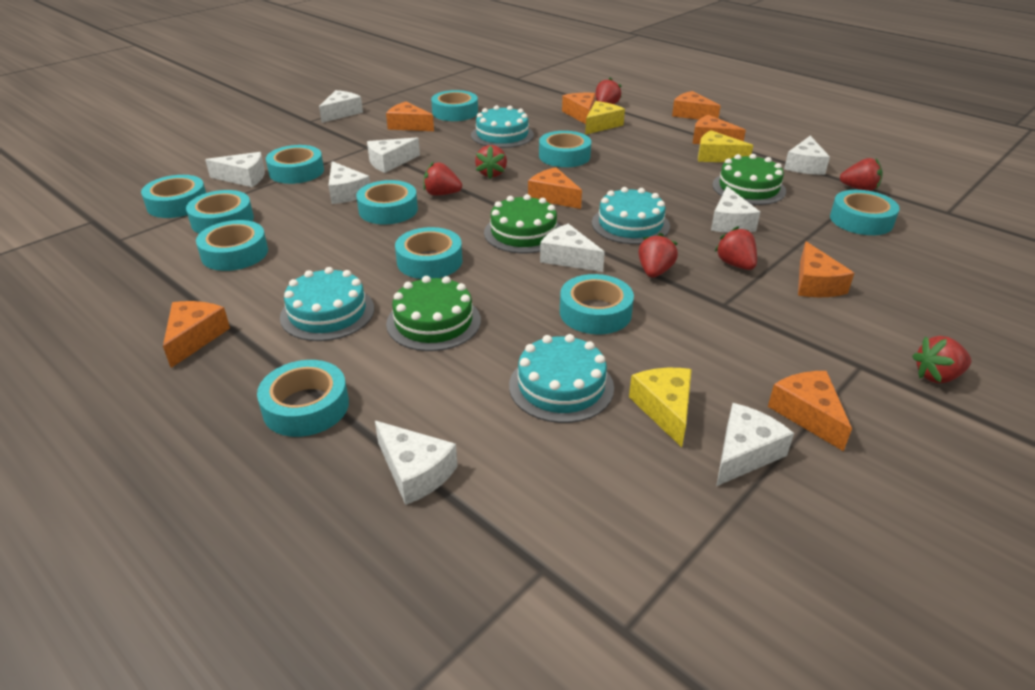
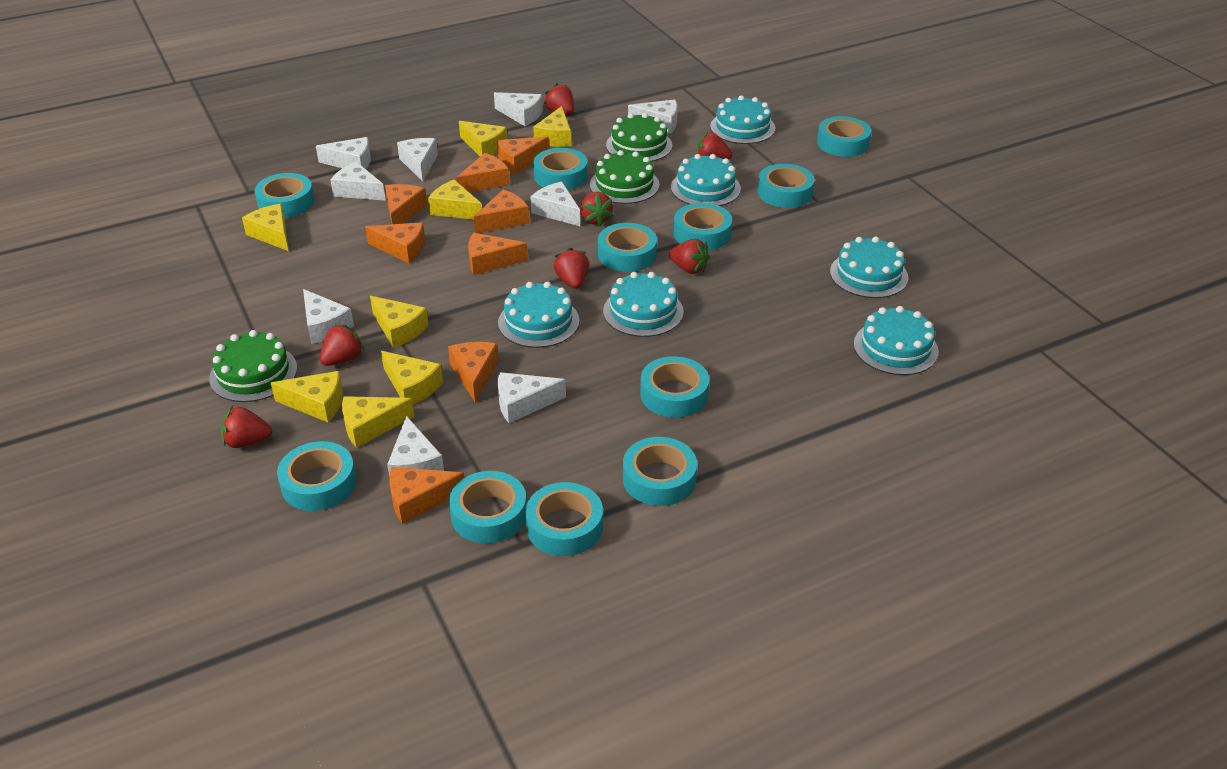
turquoise cake: 4 -> 6
yellow cheese: 3 -> 8

